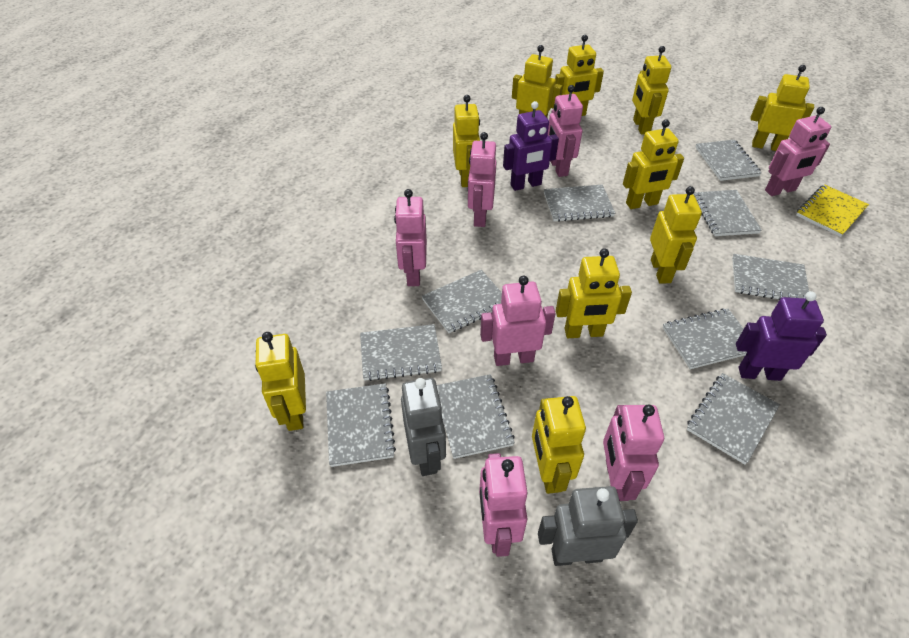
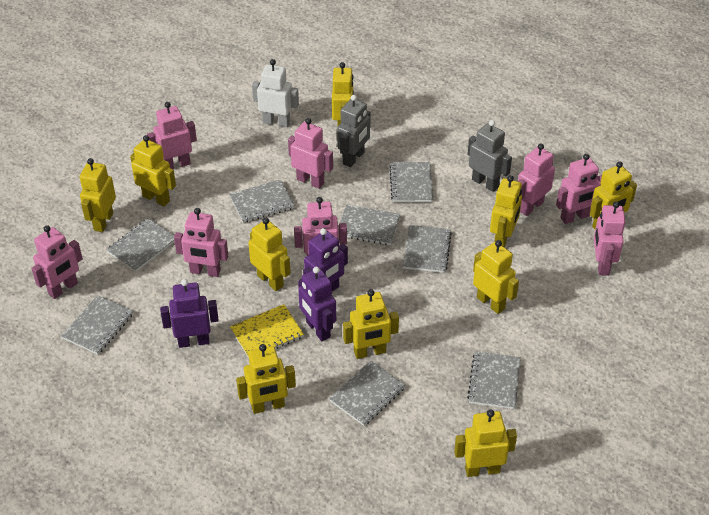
grey notebook: 10 -> 8
pink robot: 7 -> 8
purple robot: 2 -> 3
white robot: 0 -> 1

